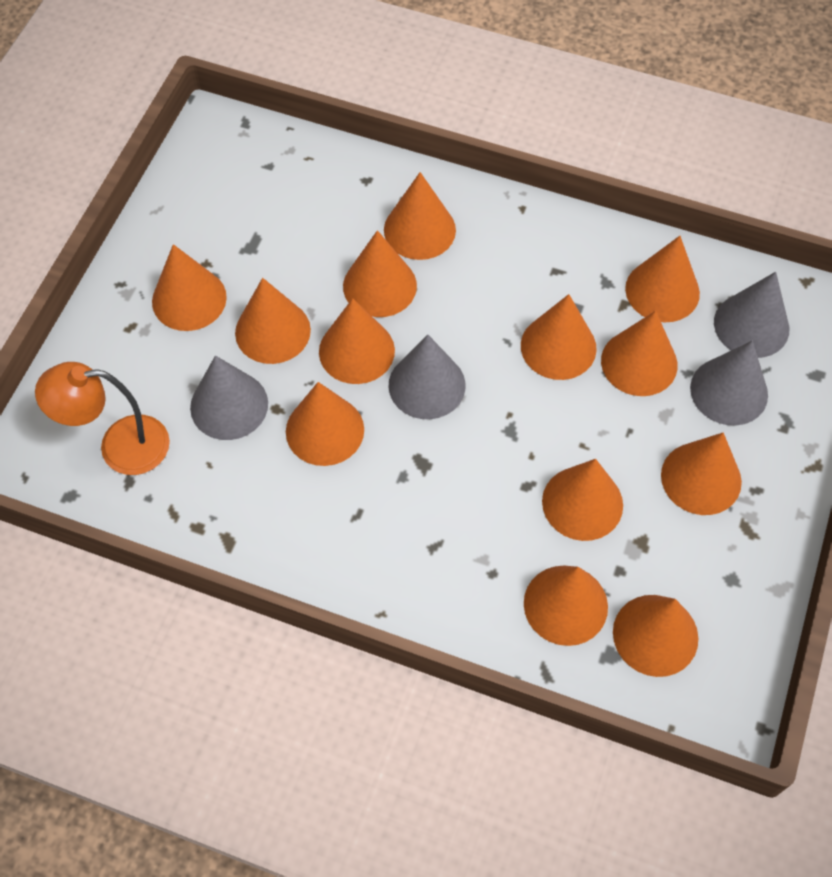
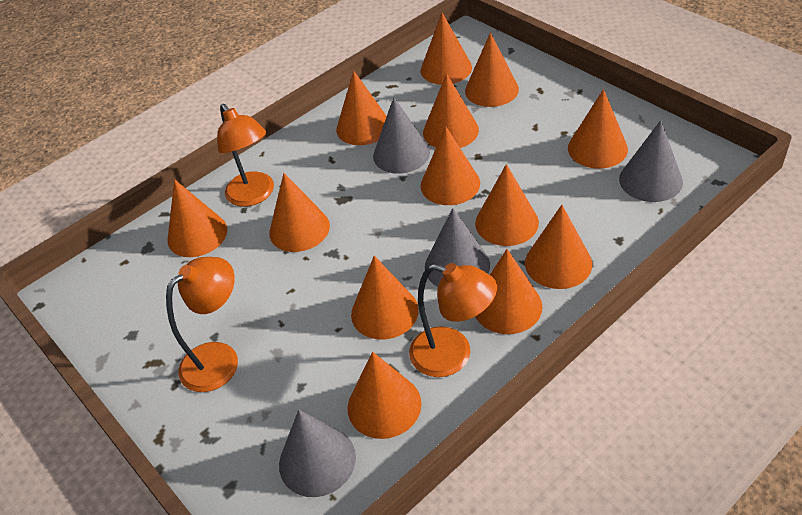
orange lamp: 1 -> 3

